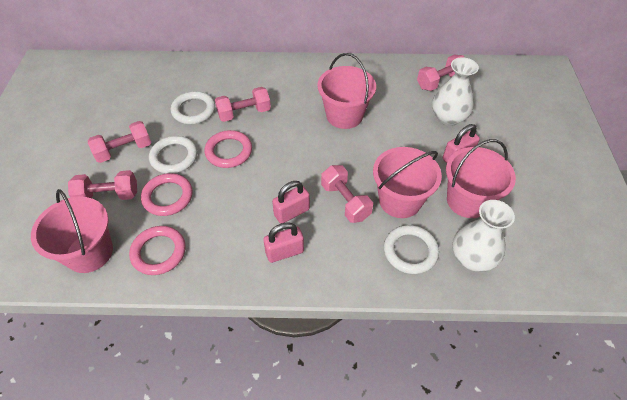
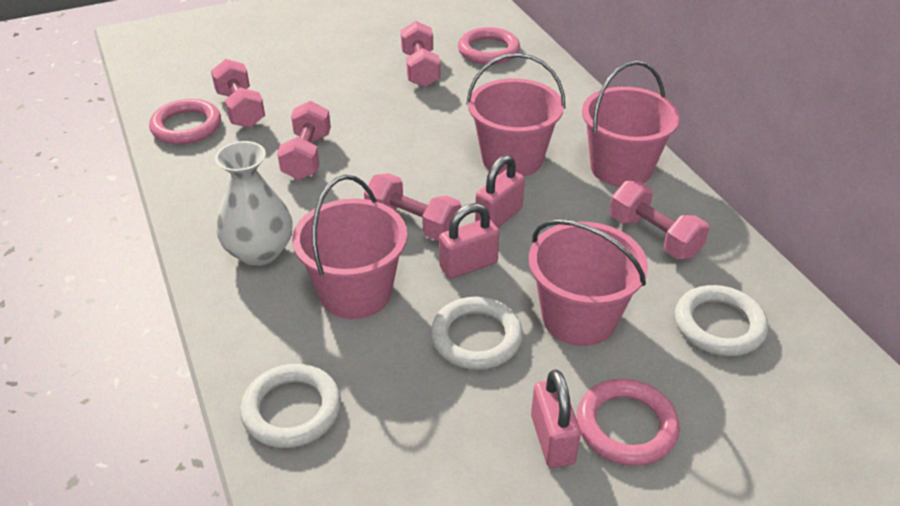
white vase: 2 -> 1

